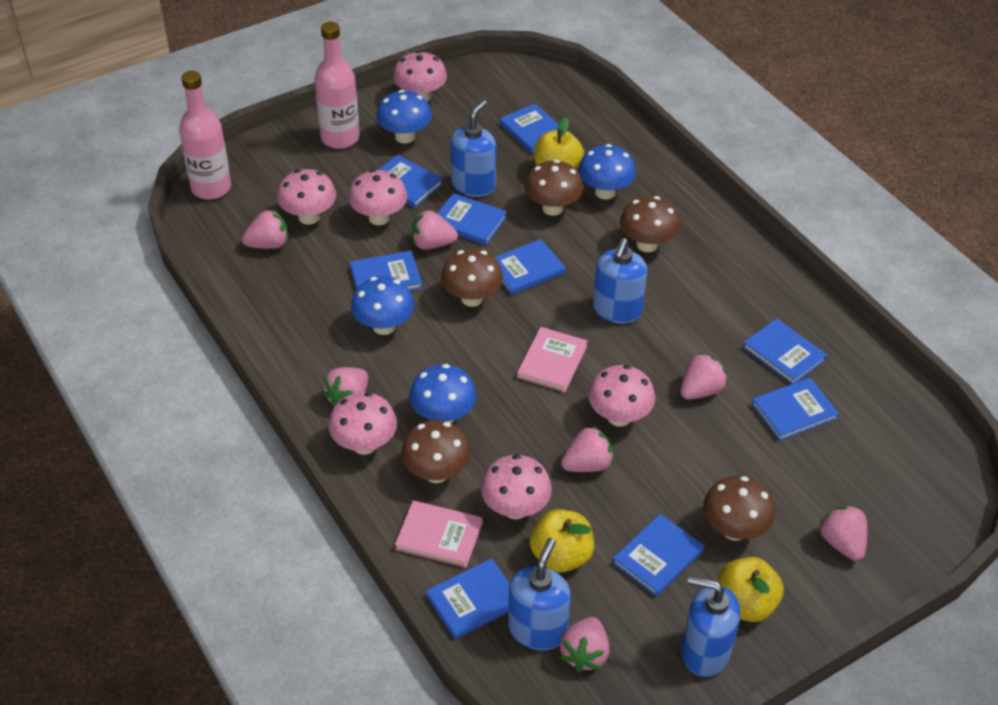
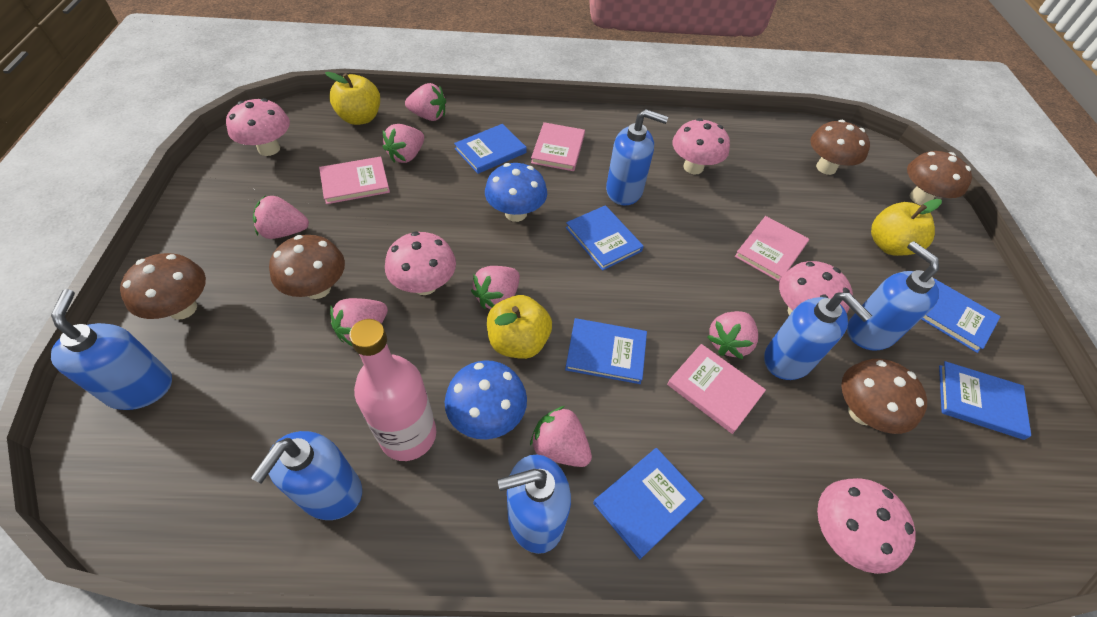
blue book: 9 -> 6
blue mushroom: 4 -> 2
blue soap dispenser: 4 -> 6
pink book: 2 -> 4
pink bottle: 2 -> 1
pink mushroom: 6 -> 5

